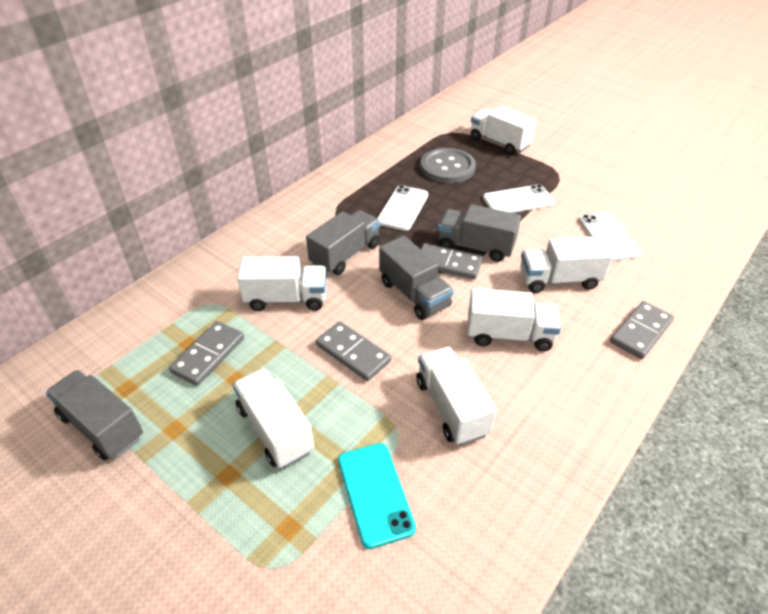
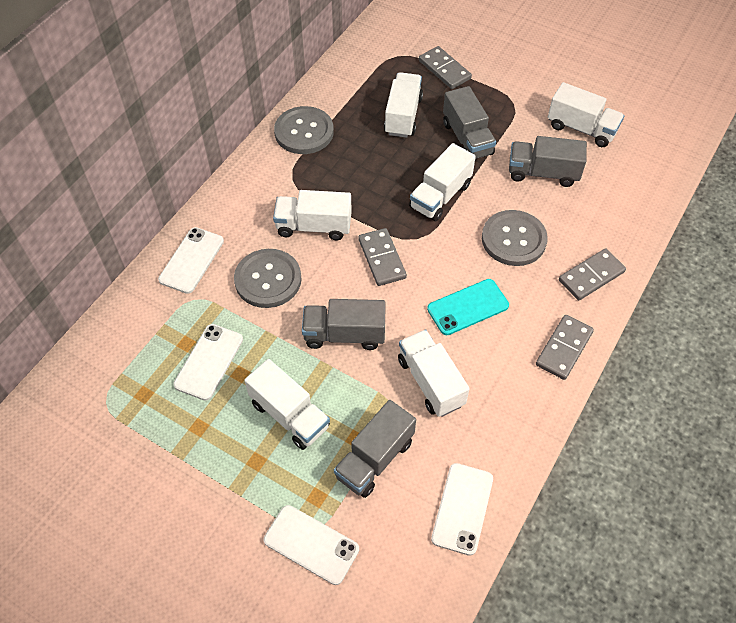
grey button: 1 -> 3
white phone: 3 -> 4

